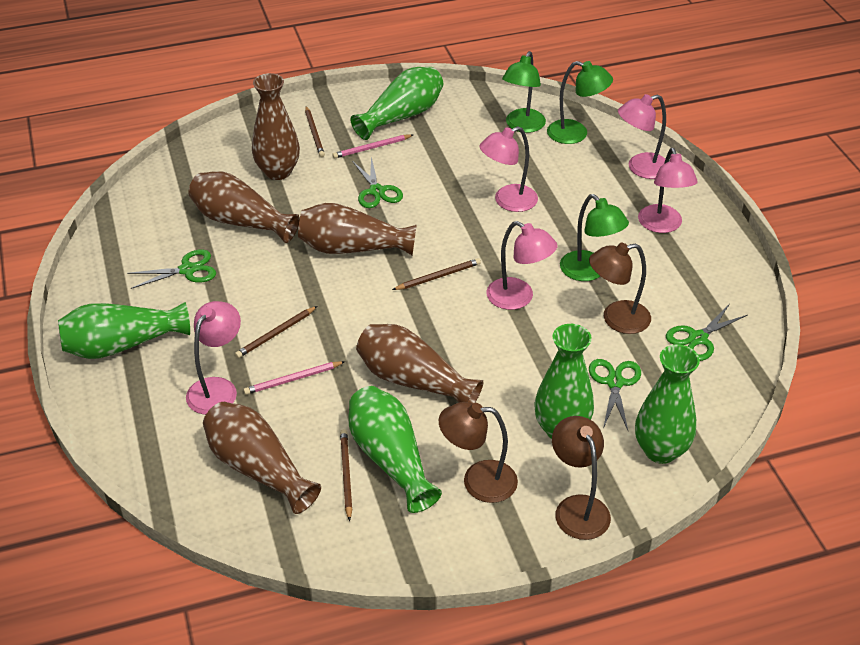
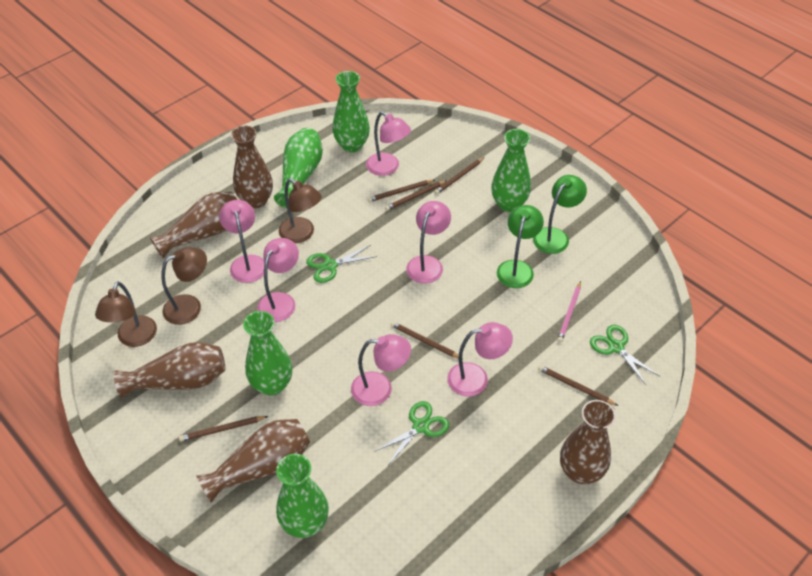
brown pencil: 4 -> 6
green lamp: 3 -> 2
green scissors: 4 -> 3
pink lamp: 5 -> 6
pink pencil: 2 -> 1

